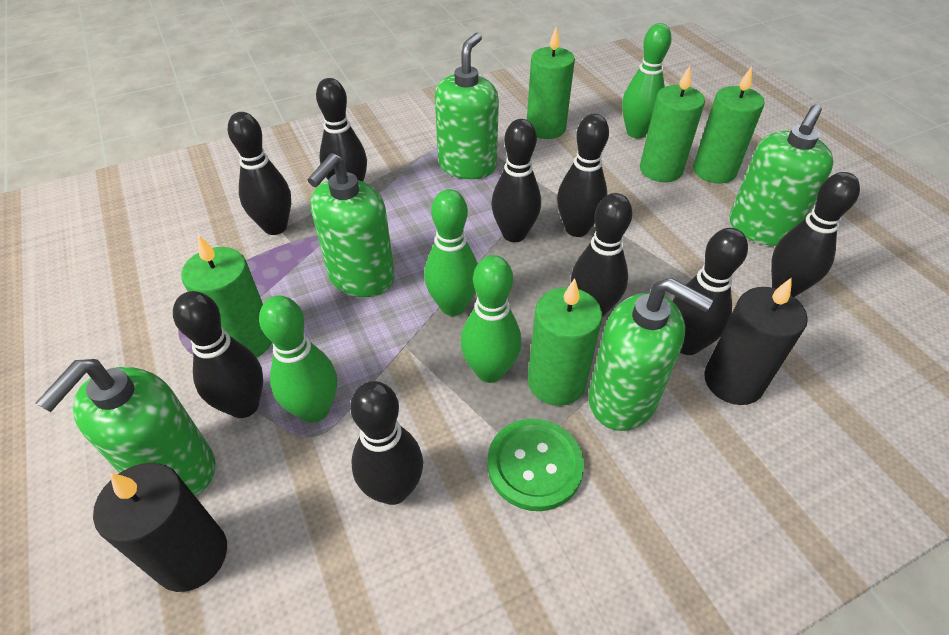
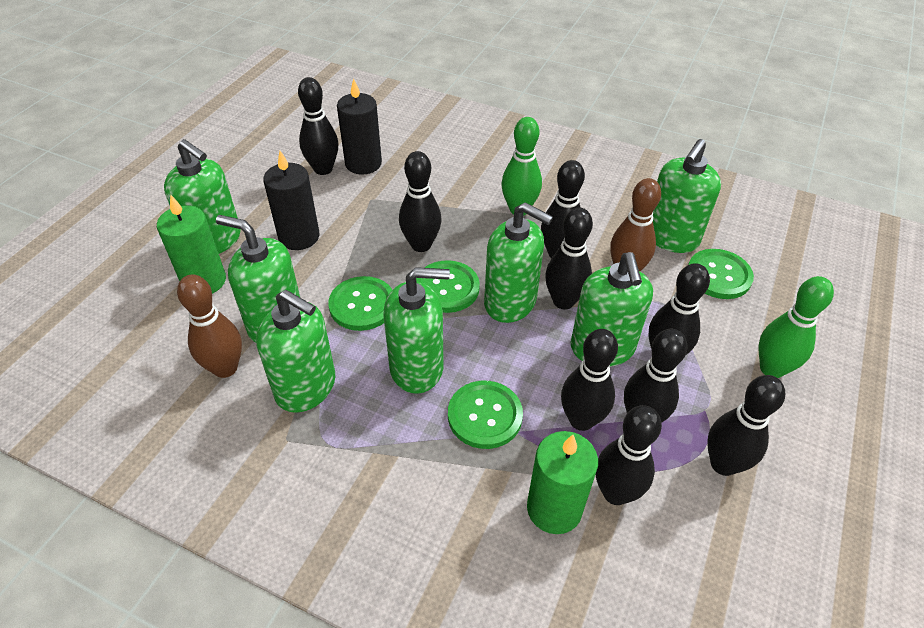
brown bowling pin: 0 -> 2
green bowling pin: 4 -> 2
green button: 1 -> 4
green candle: 5 -> 2
green soap dispenser: 5 -> 7

